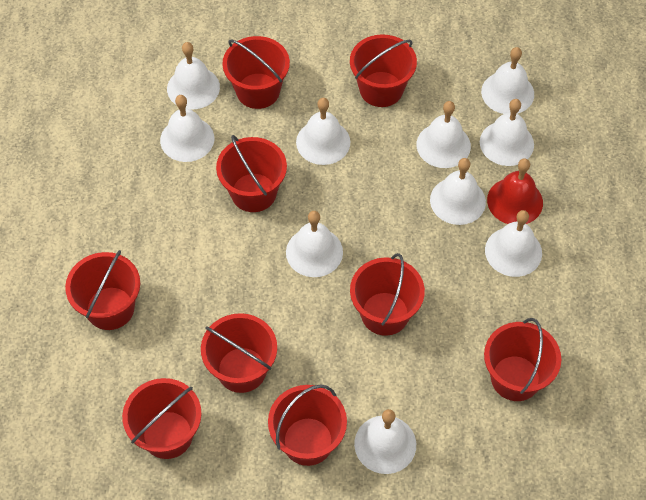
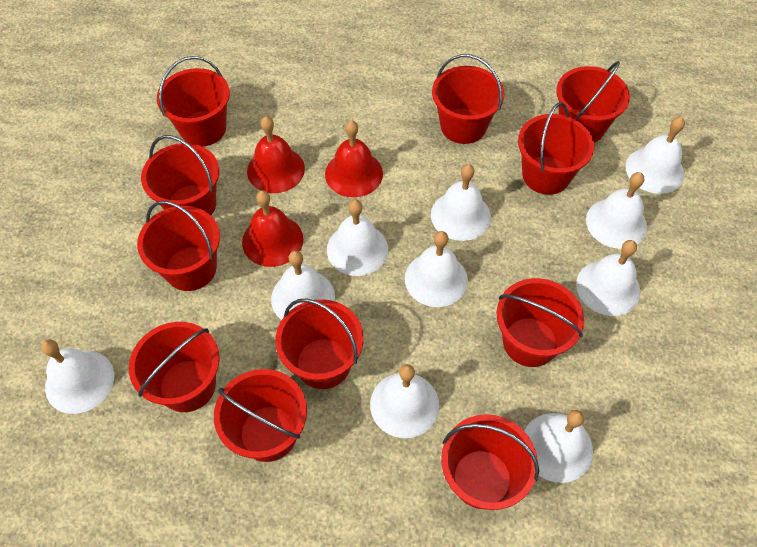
red bell: 1 -> 3
red bucket: 9 -> 11

